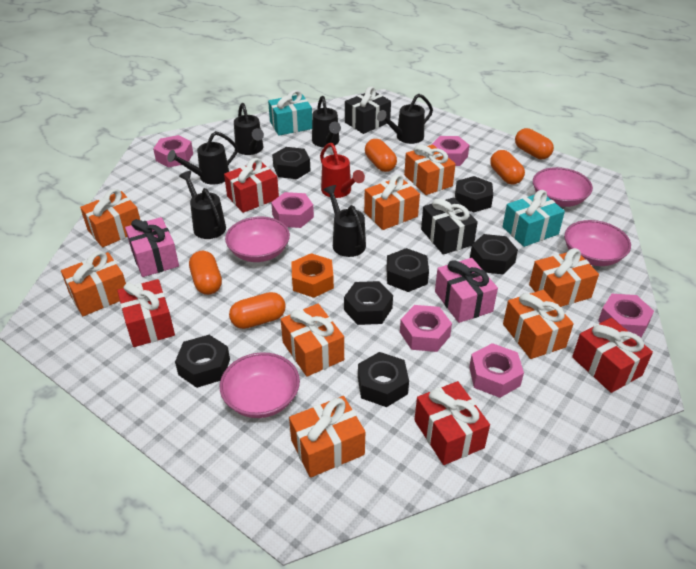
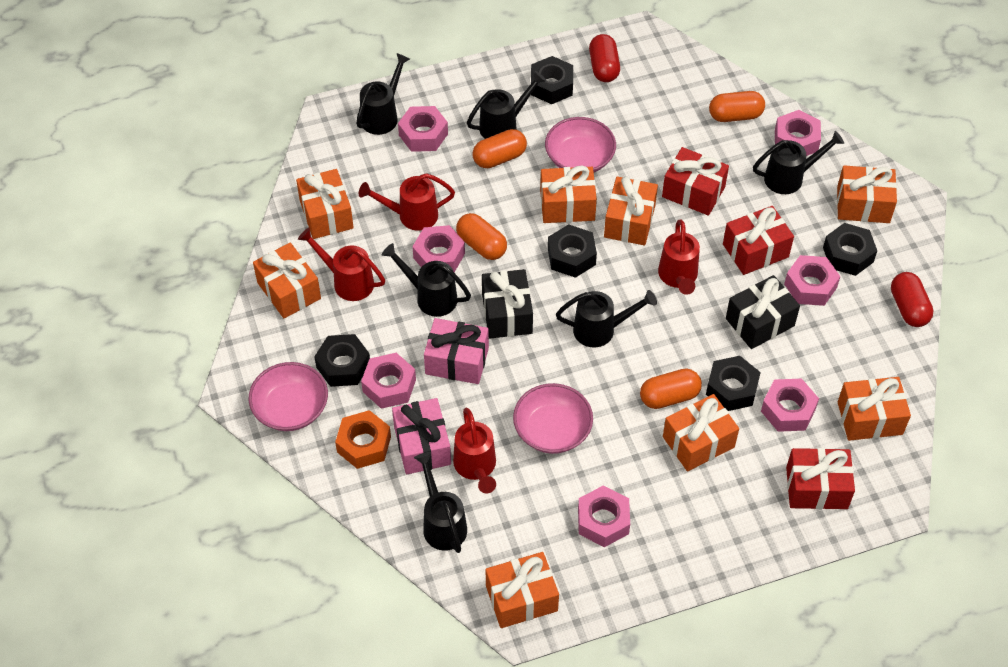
black nut: 7 -> 5
orange capsule: 5 -> 4
pink bowl: 4 -> 3
pink nut: 6 -> 7
red capsule: 0 -> 2
red gift: 4 -> 3
red watering can: 1 -> 4
turquoise gift: 2 -> 0

